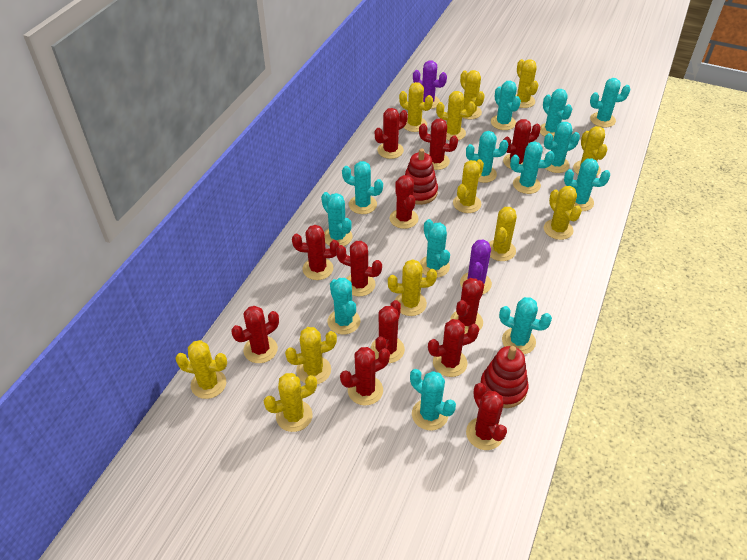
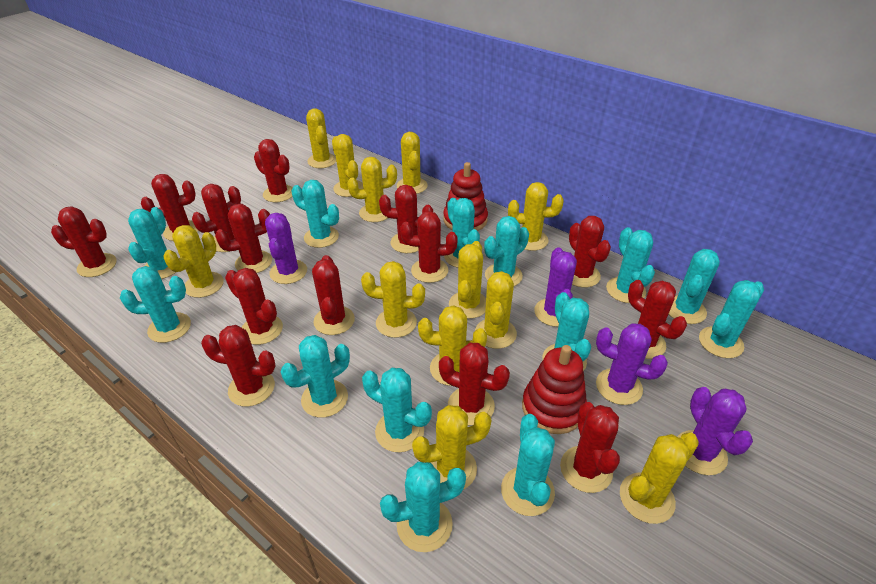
purple cactus: 2 -> 4
red cactus: 12 -> 14

